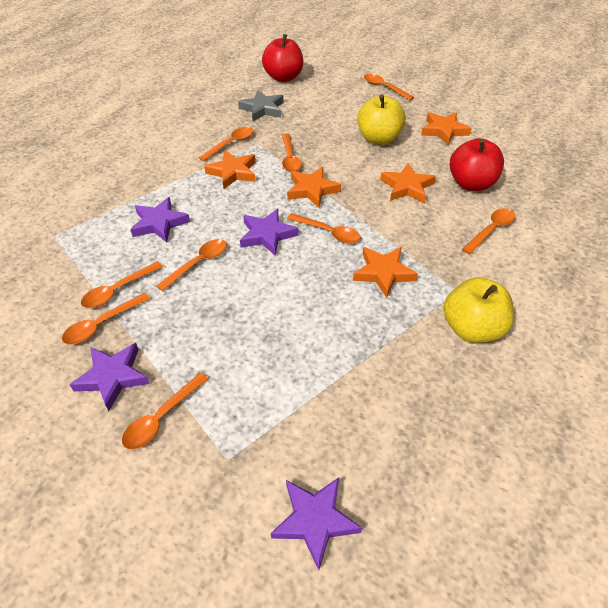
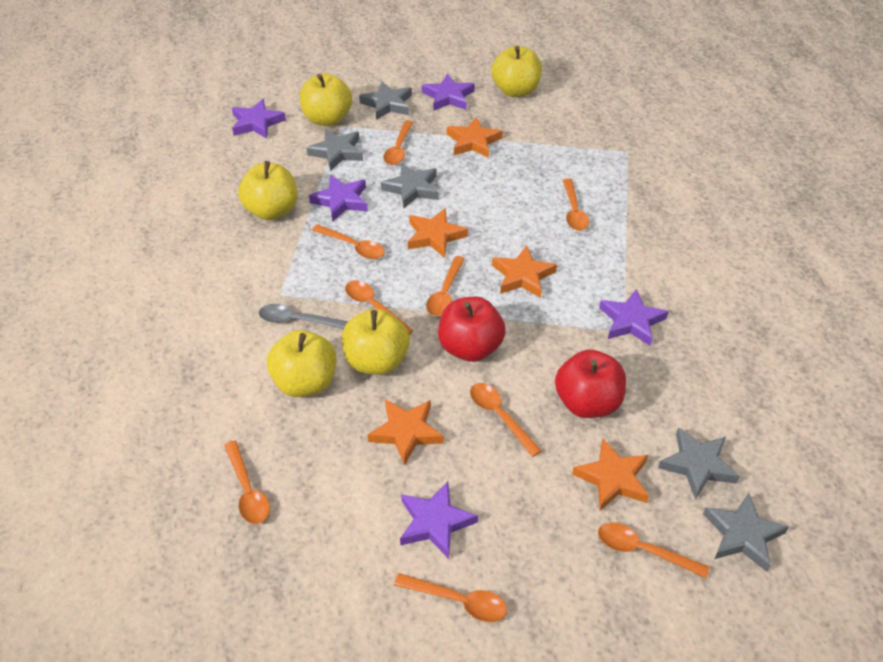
grey spoon: 0 -> 1
grey star: 1 -> 5
purple star: 4 -> 5
yellow apple: 2 -> 5

